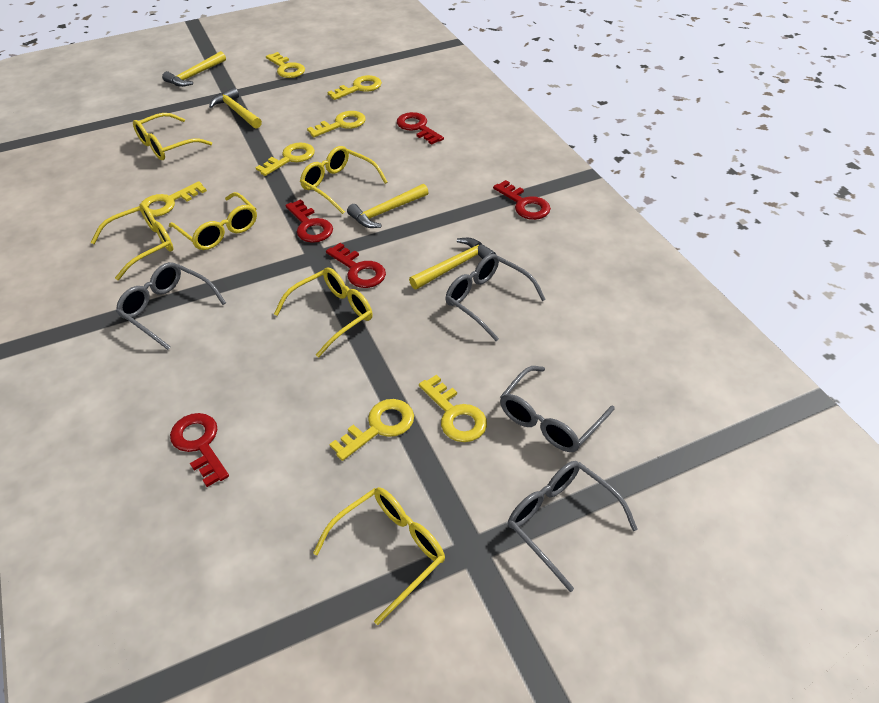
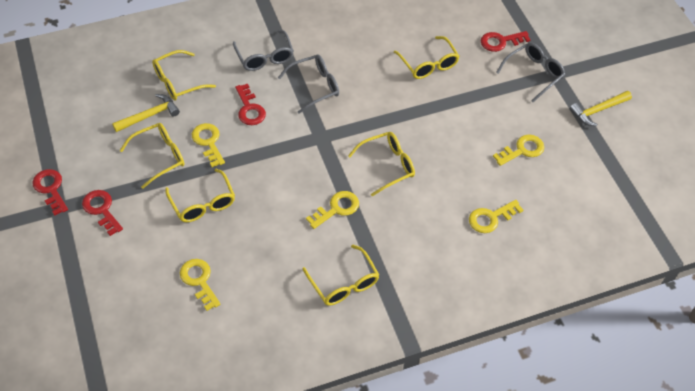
grey glasses: 4 -> 3
red key: 5 -> 4
yellow hammer: 4 -> 2
yellow key: 7 -> 5

